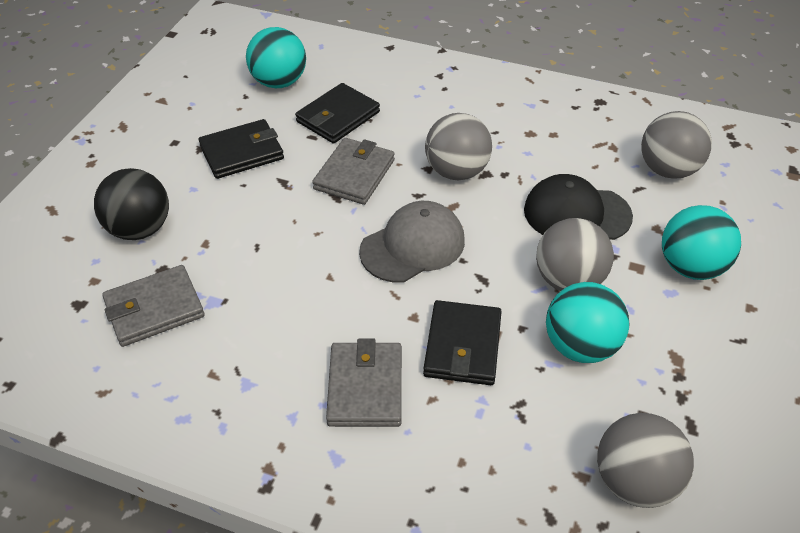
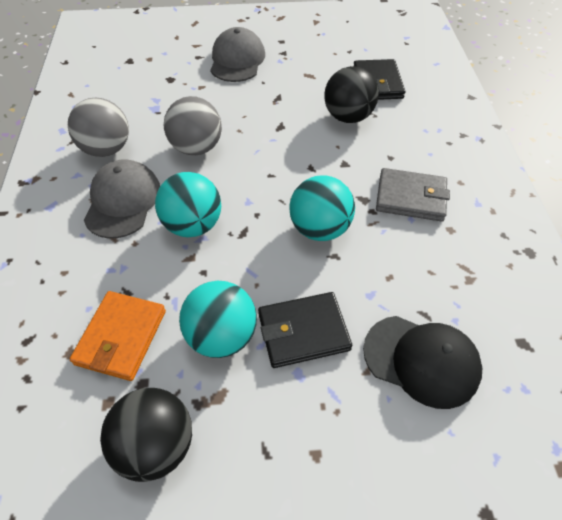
black ball: 1 -> 2
black wallet: 3 -> 2
grey ball: 4 -> 2
grey cap: 1 -> 2
grey wallet: 3 -> 1
orange wallet: 0 -> 1

